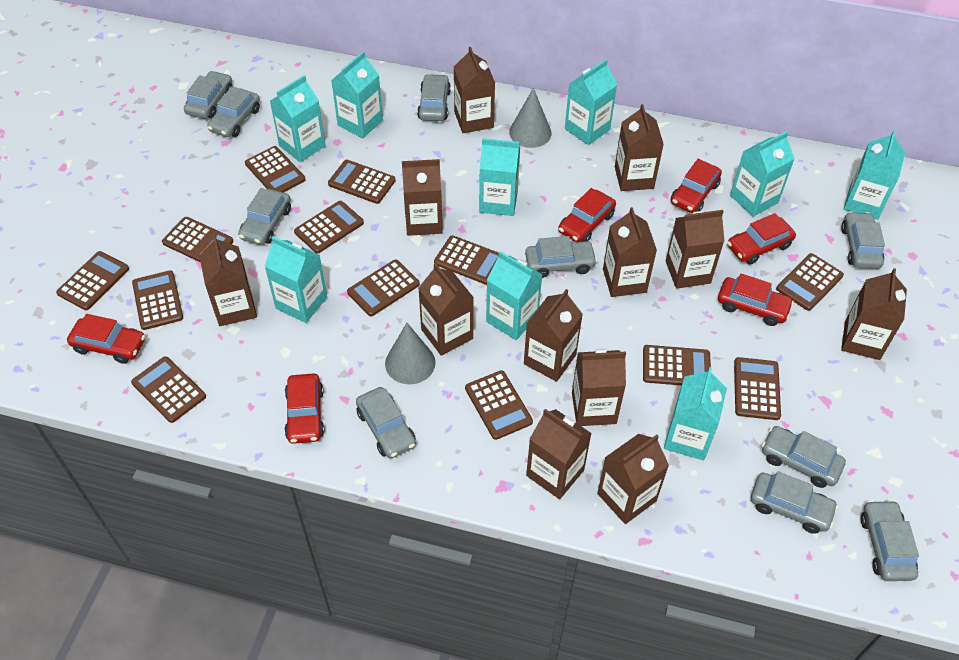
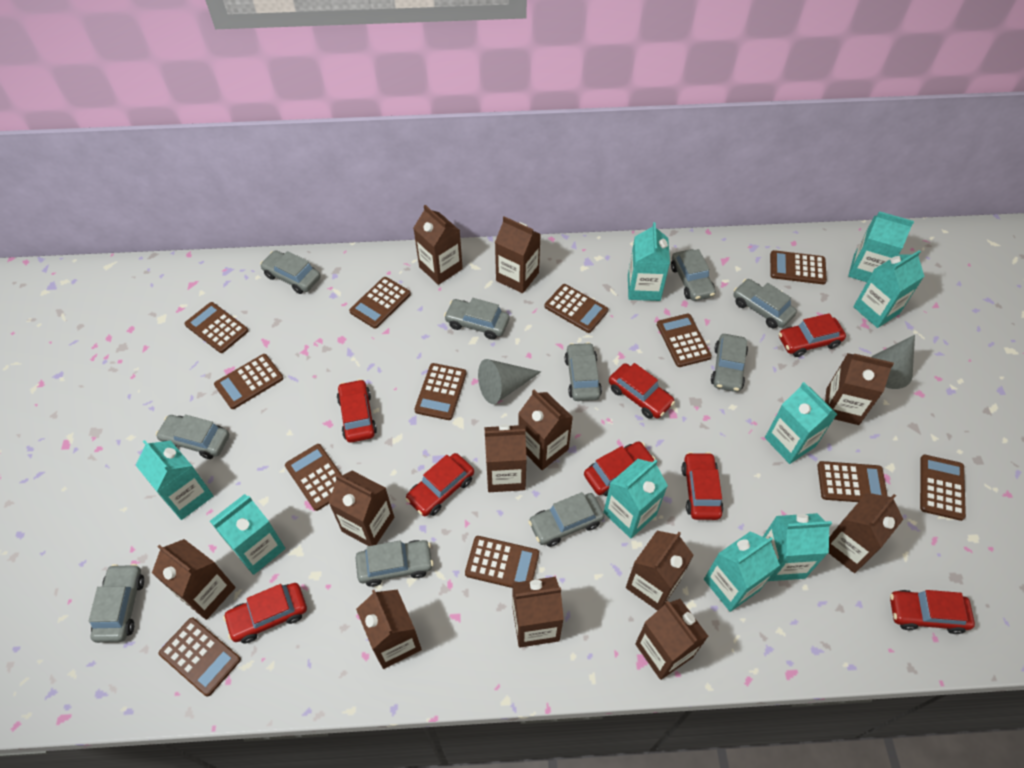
brown calculator: 13 -> 12
red car: 6 -> 8

